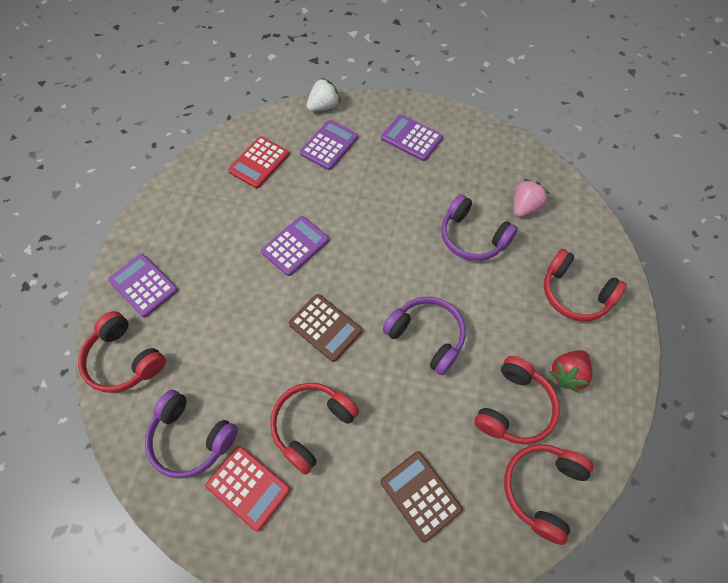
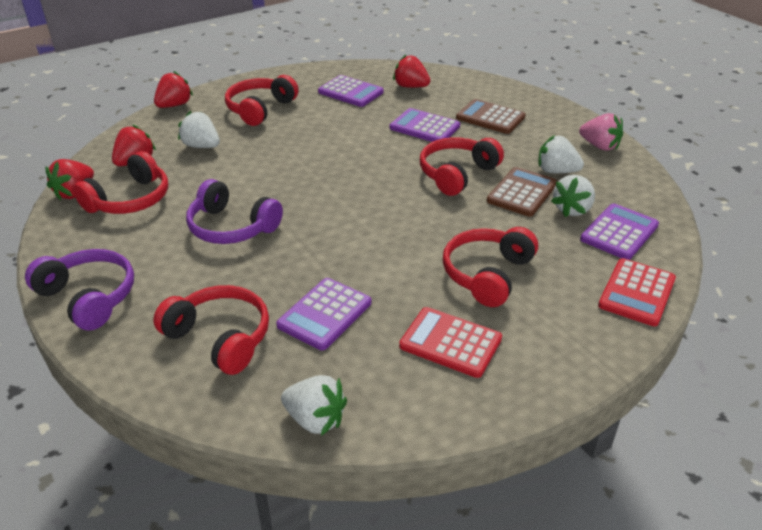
purple headphones: 3 -> 2
red strawberry: 1 -> 4
white strawberry: 1 -> 4

